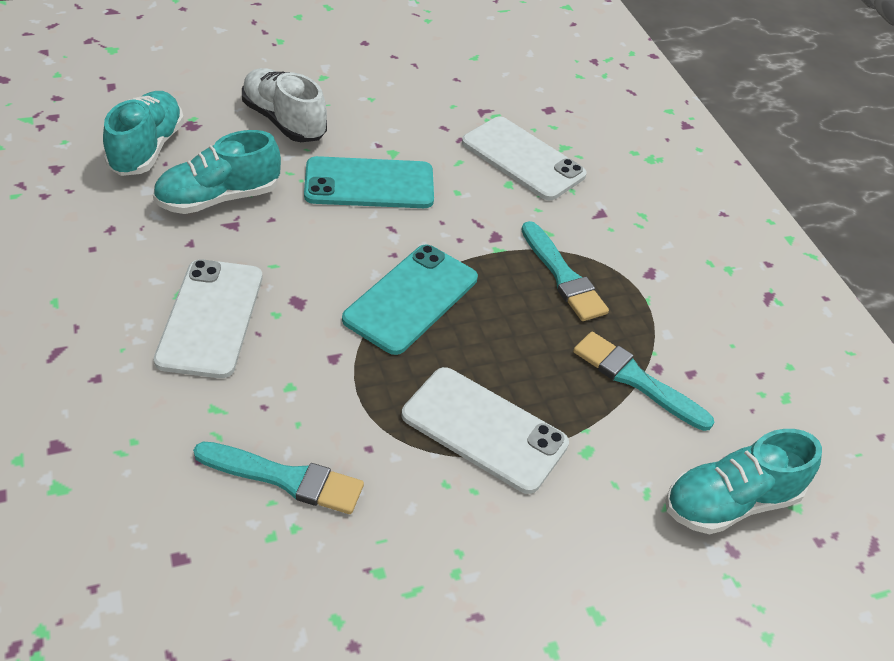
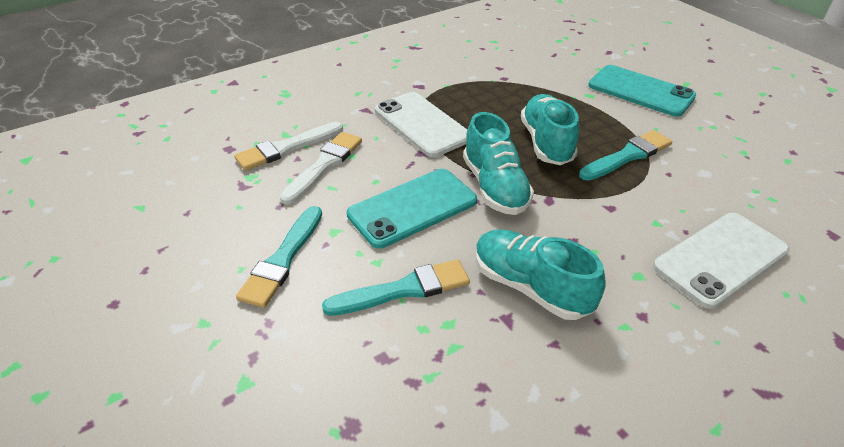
white brush: 0 -> 2
white phone: 3 -> 2
white shoe: 1 -> 0

